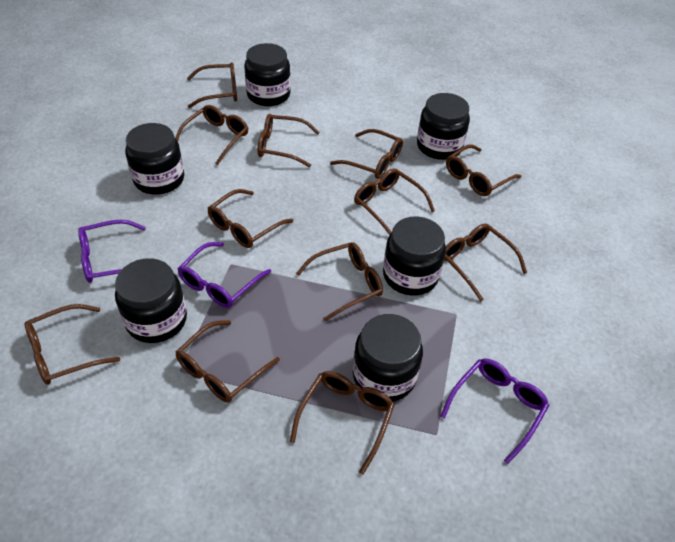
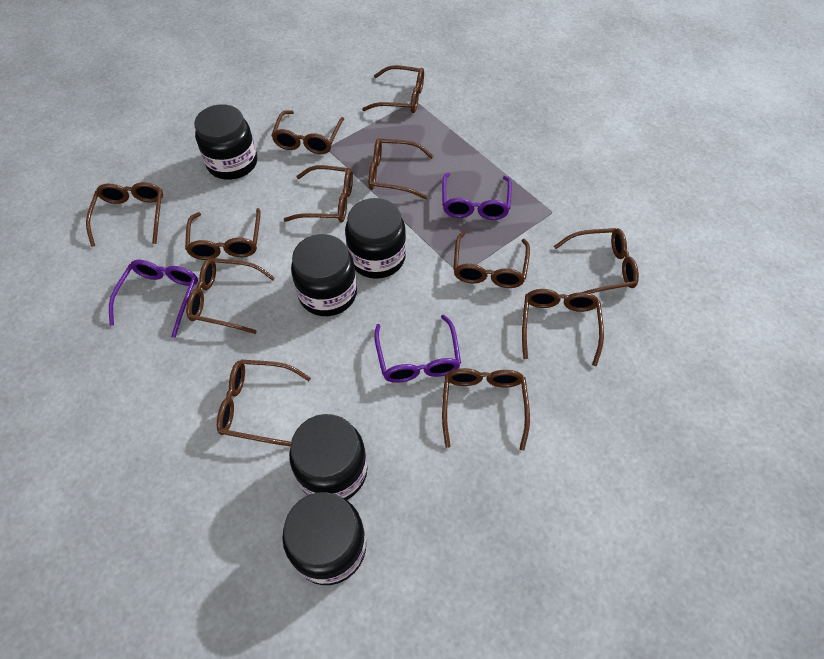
black jar: 6 -> 5

